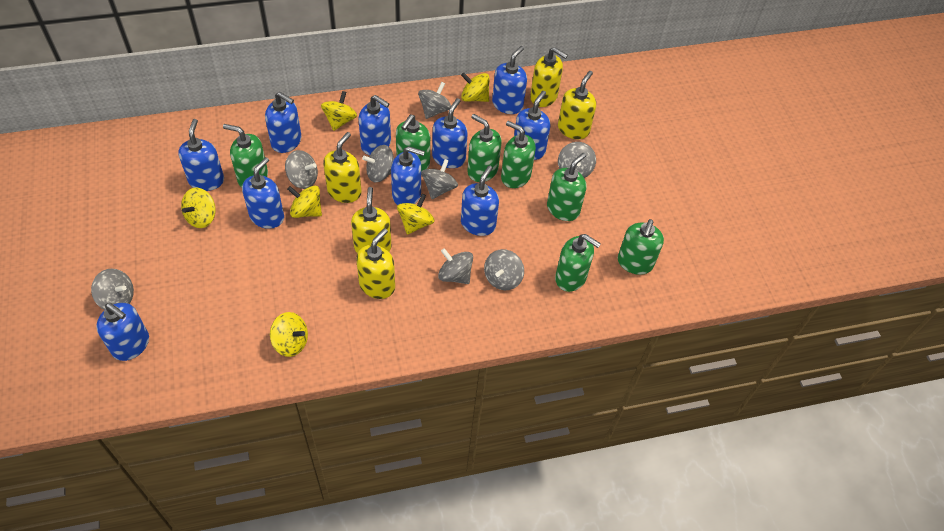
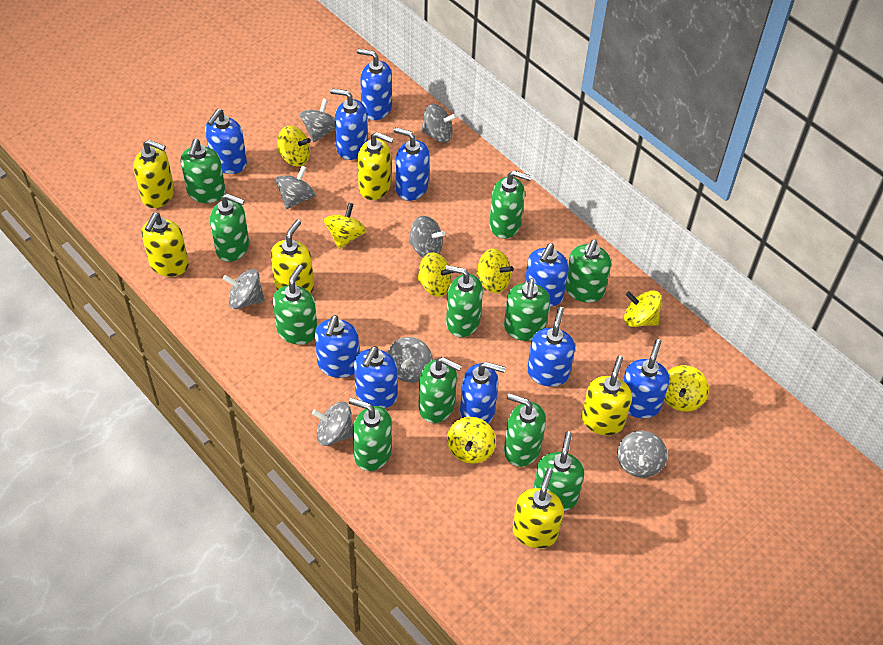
green soap dispenser: 7 -> 11
yellow soap dispenser: 5 -> 6
yellow spinning top: 6 -> 7

